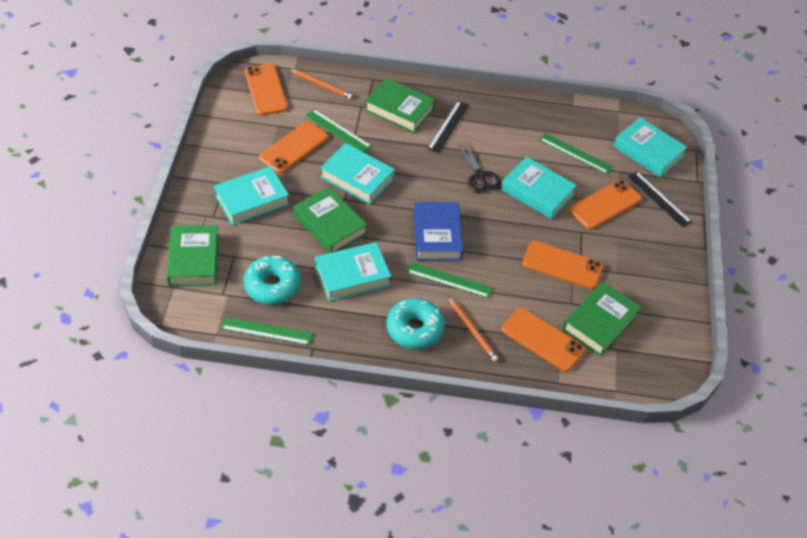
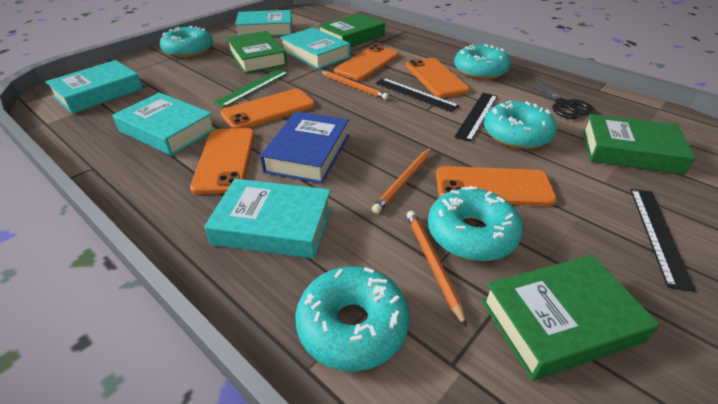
black ruler: 2 -> 3
green ruler: 4 -> 1
orange pencil: 2 -> 3
turquoise donut: 2 -> 5

